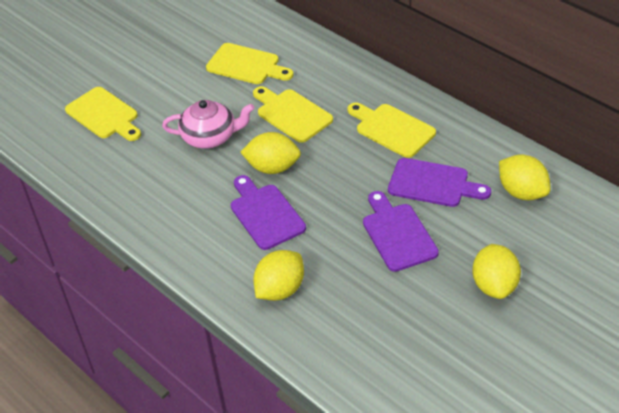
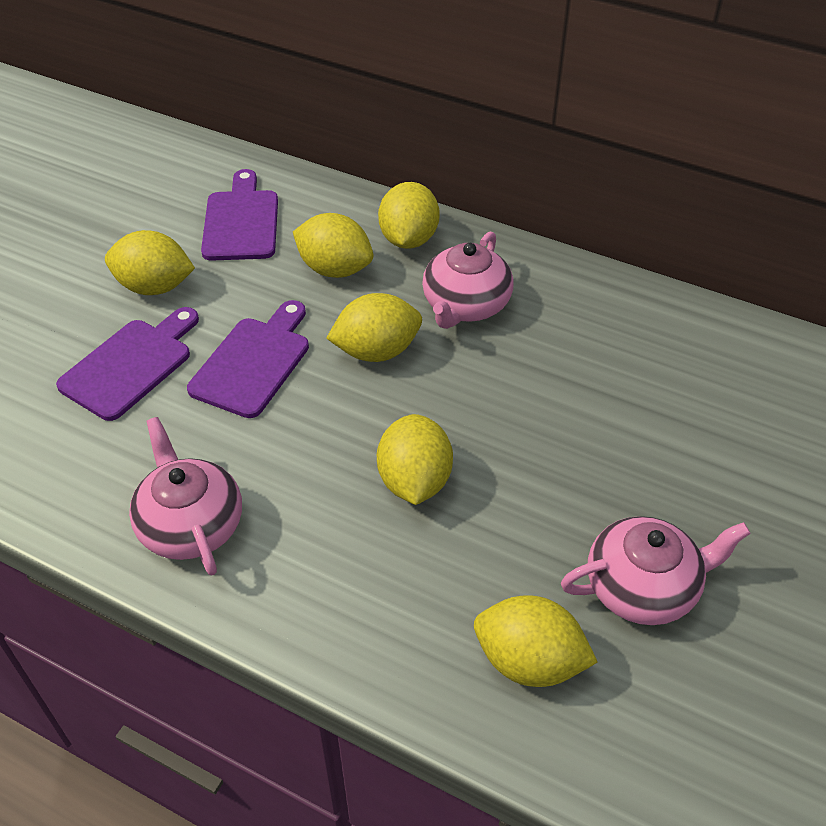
pink teapot: 1 -> 3
yellow cutting board: 4 -> 0
yellow lemon: 4 -> 6

